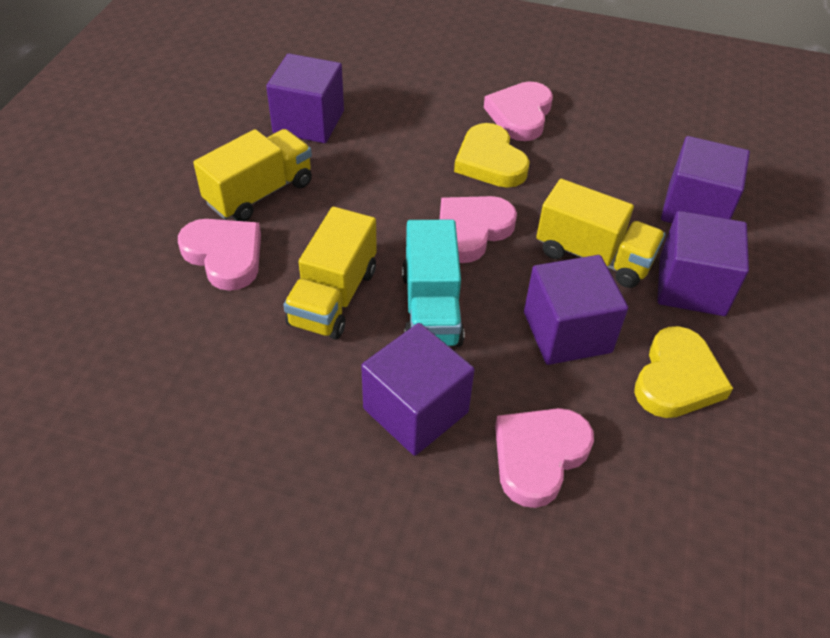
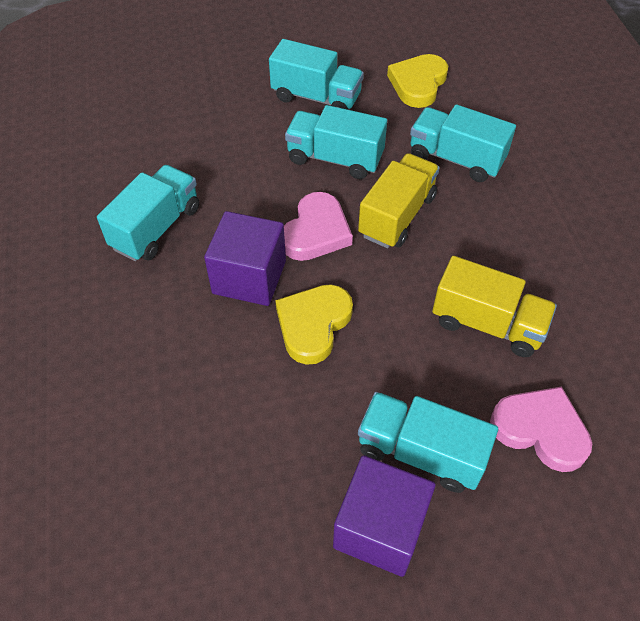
pink heart: 4 -> 2
purple cube: 5 -> 2
turquoise truck: 1 -> 5
yellow truck: 3 -> 2

